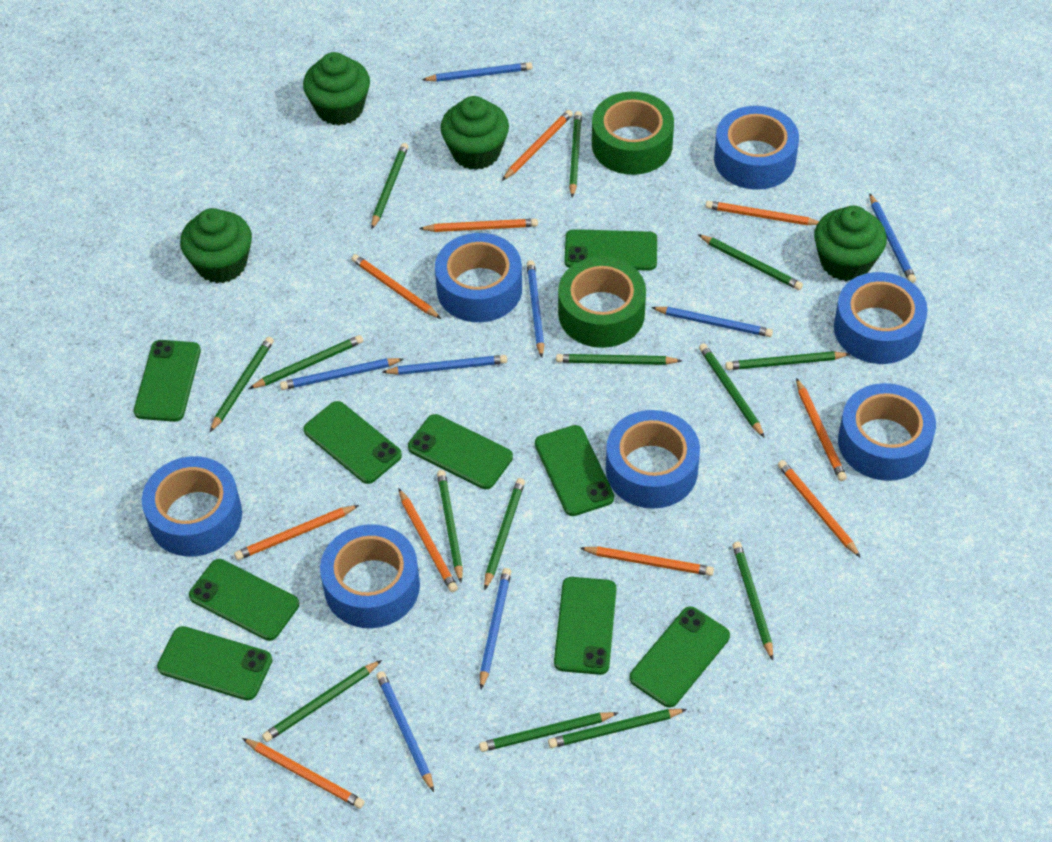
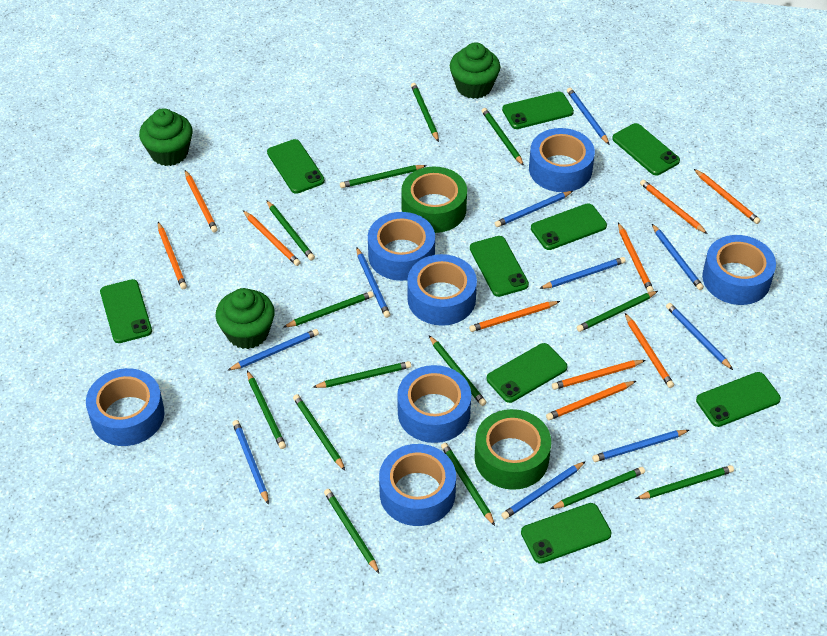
blue pencil: 8 -> 10
green cupcake: 4 -> 3

